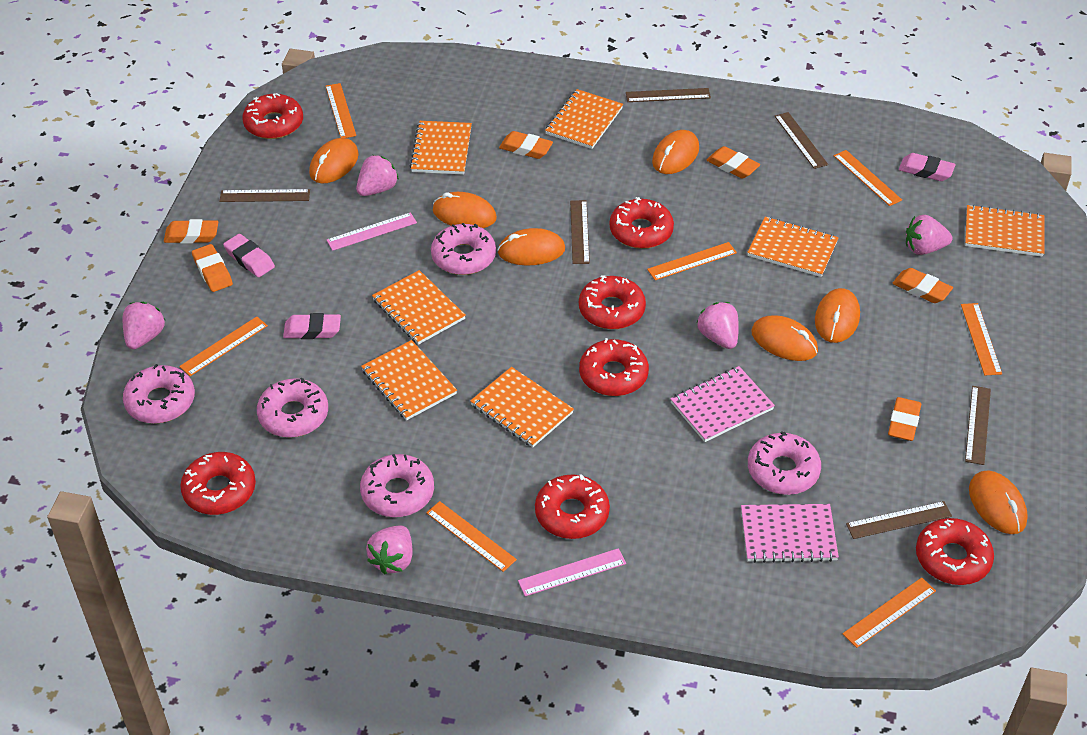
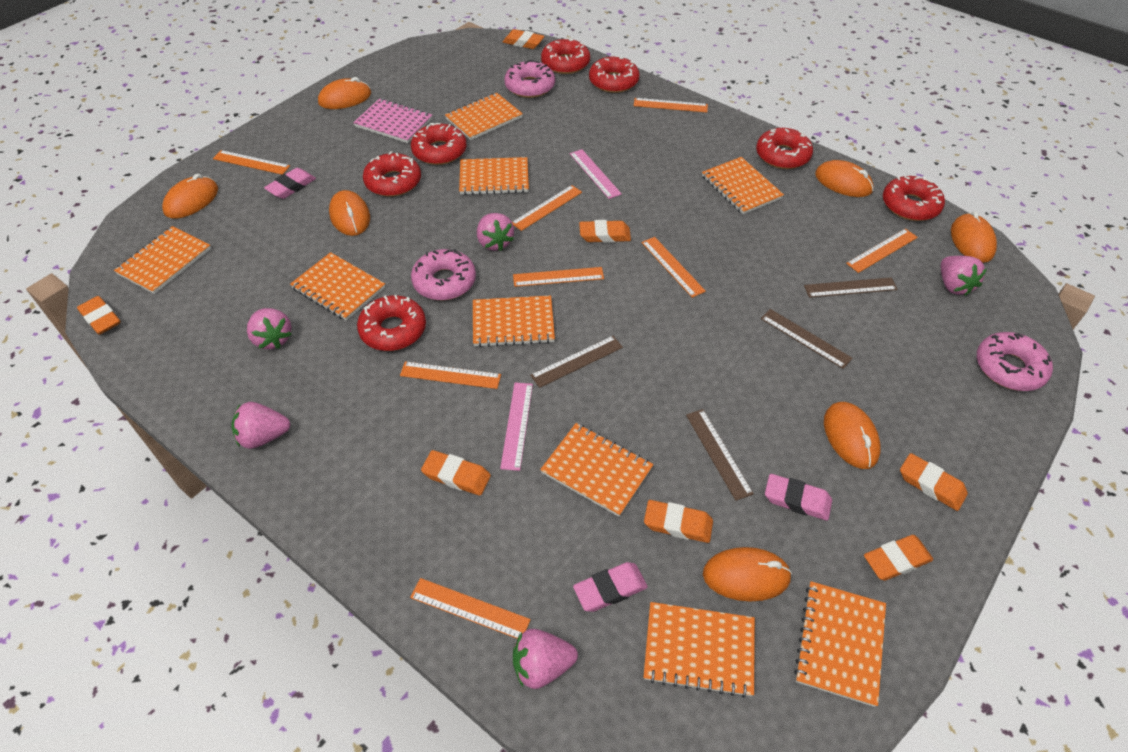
brown ruler: 6 -> 4
orange eraser: 6 -> 7
orange notebook: 7 -> 9
orange ruler: 7 -> 8
pink donut: 5 -> 3
pink notebook: 2 -> 1

